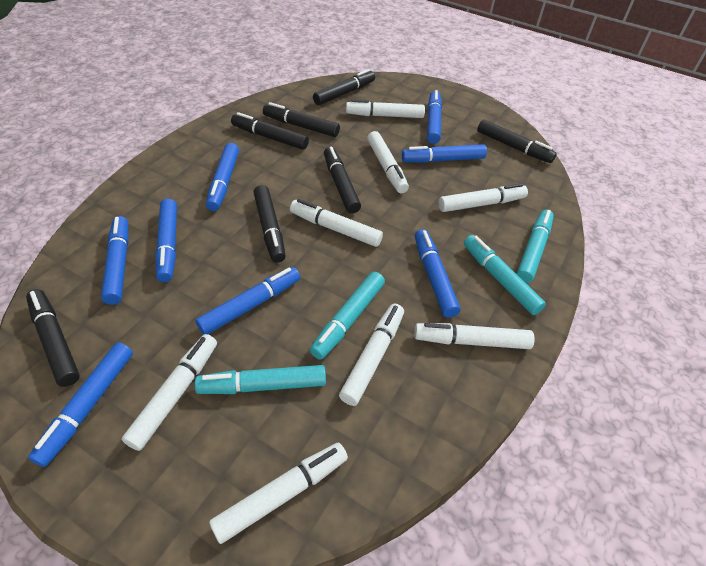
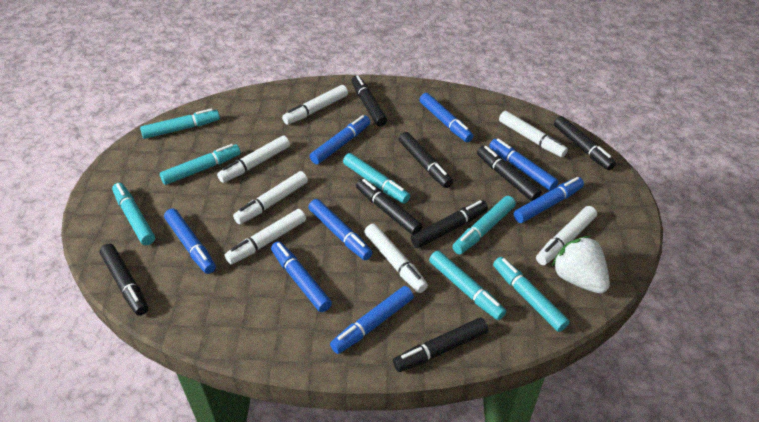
black marker: 7 -> 8
turquoise marker: 4 -> 7
white marker: 8 -> 7
white strawberry: 0 -> 1

